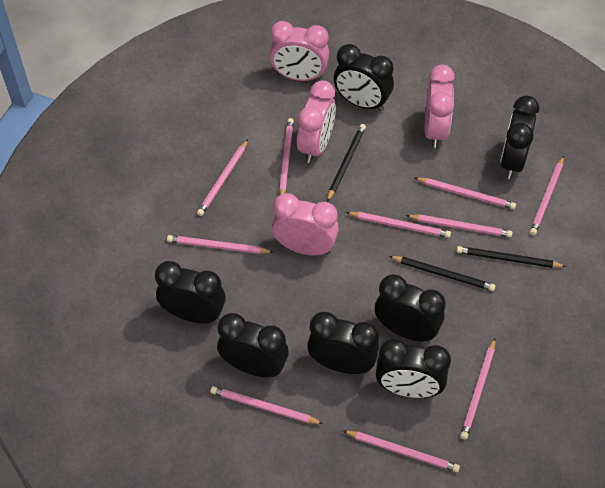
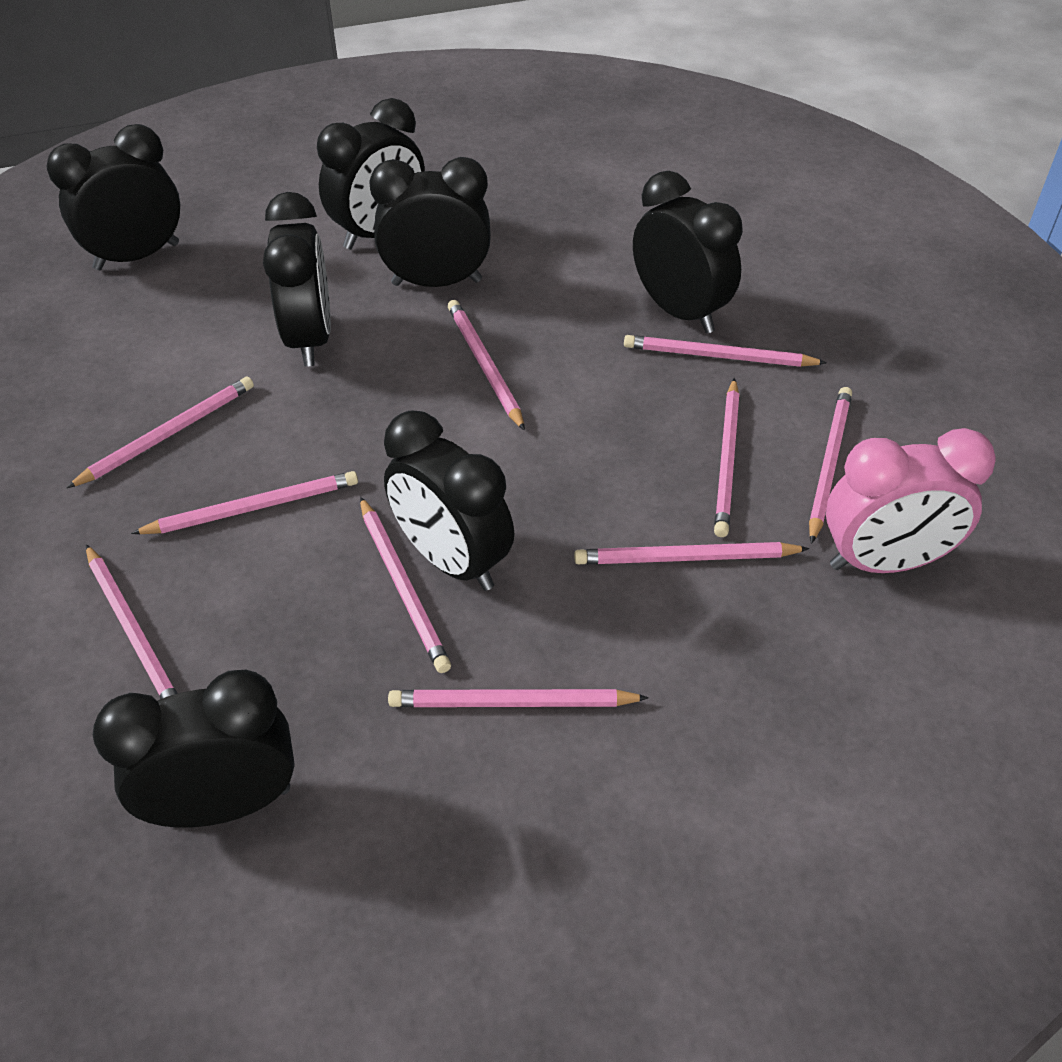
black pencil: 3 -> 0
pink clock: 4 -> 1

